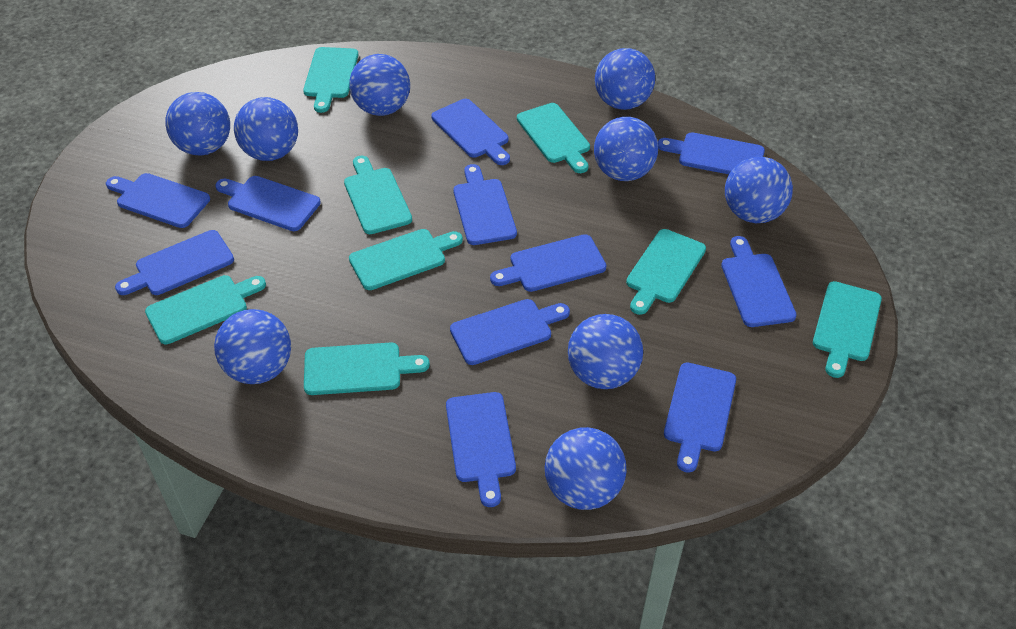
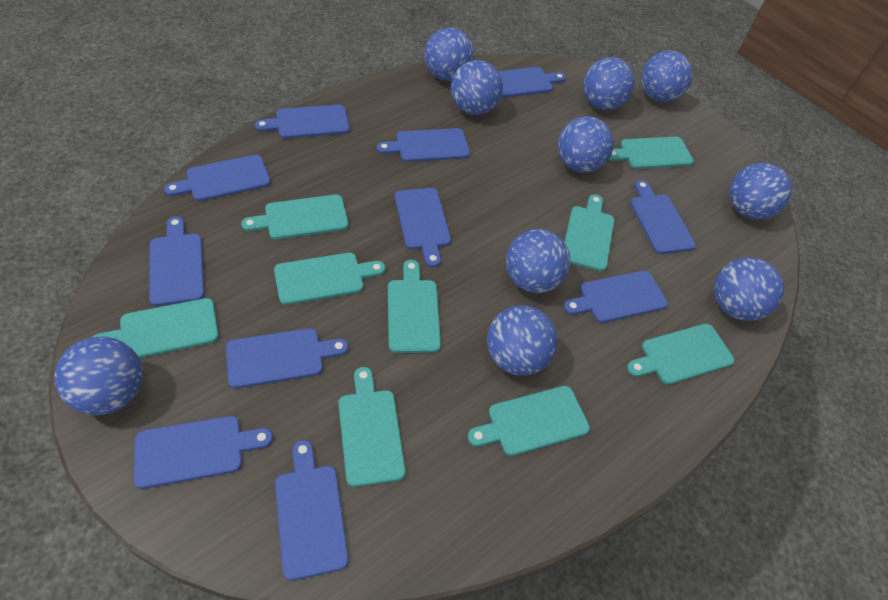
blue ball: 9 -> 10
turquoise cutting board: 8 -> 9

